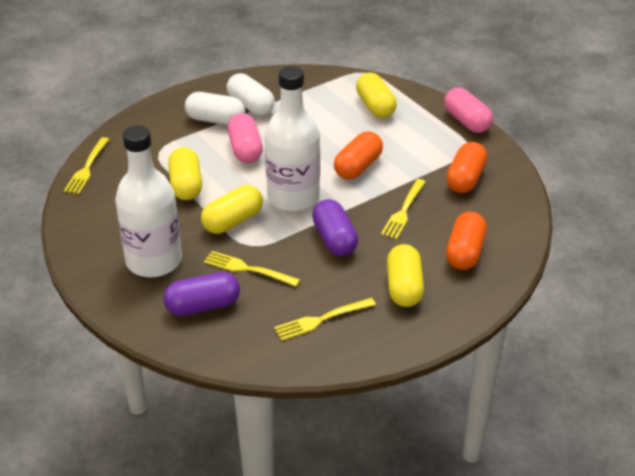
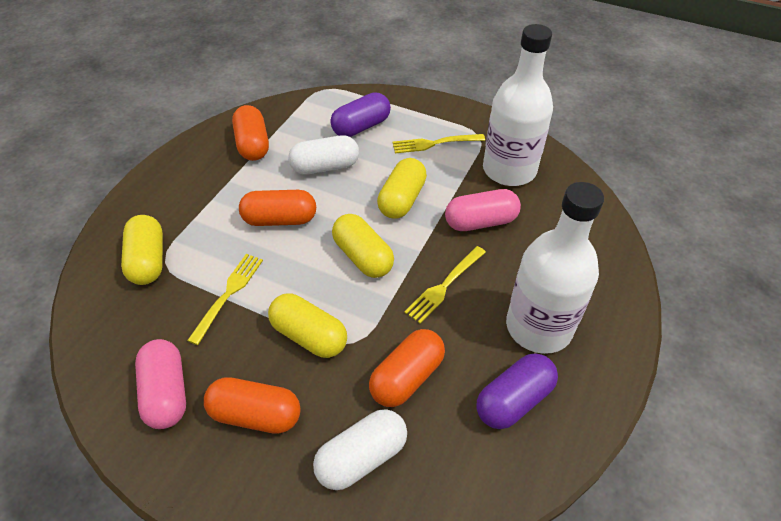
orange capsule: 3 -> 4
yellow fork: 4 -> 3

